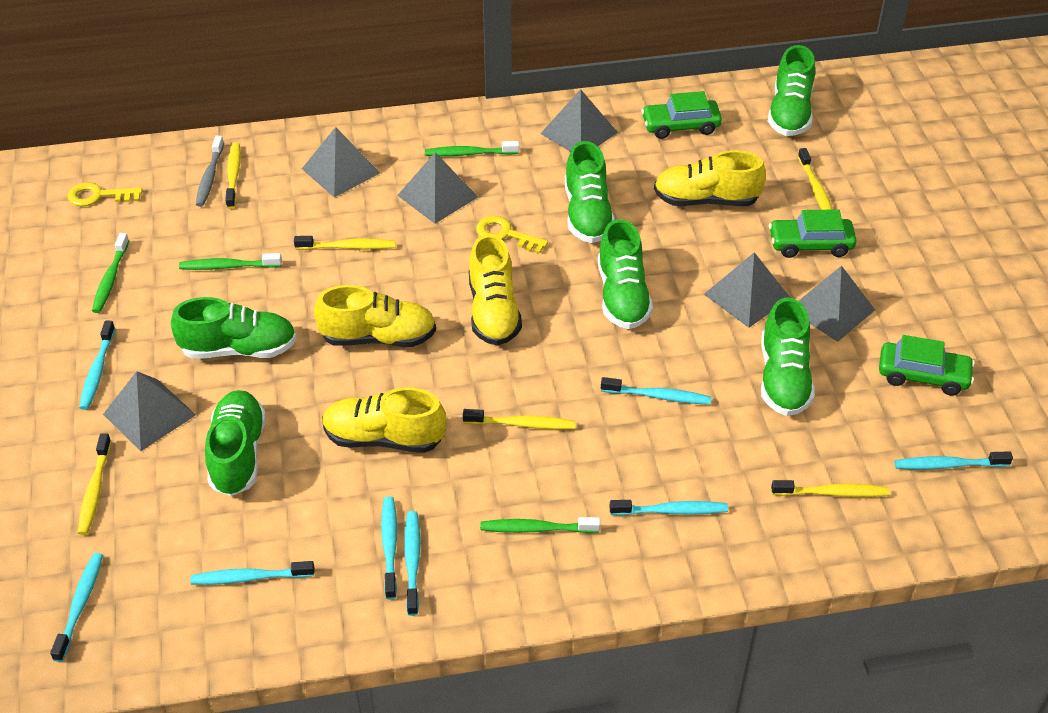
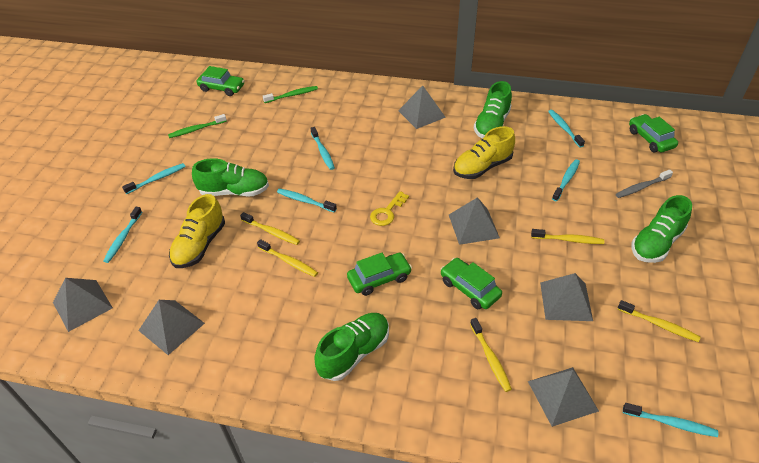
green car: 3 -> 4
green shoe: 6 -> 4
green toothbrush: 4 -> 2
turquoise toothbrush: 8 -> 7
yellow key: 2 -> 1
yellow shoe: 4 -> 2
yellow toothbrush: 6 -> 5

